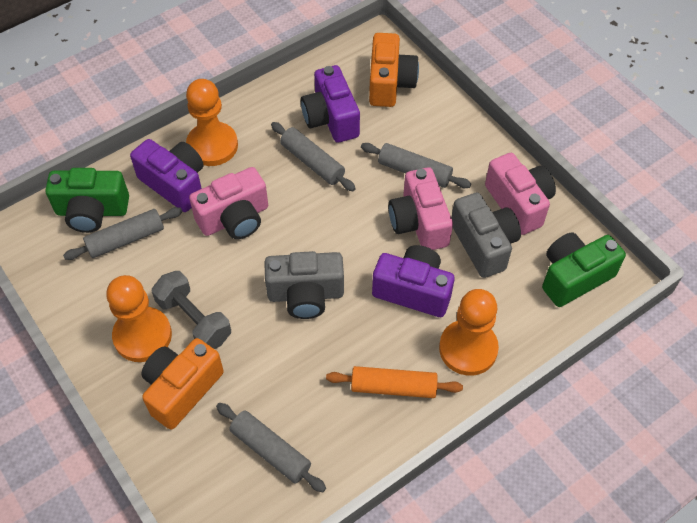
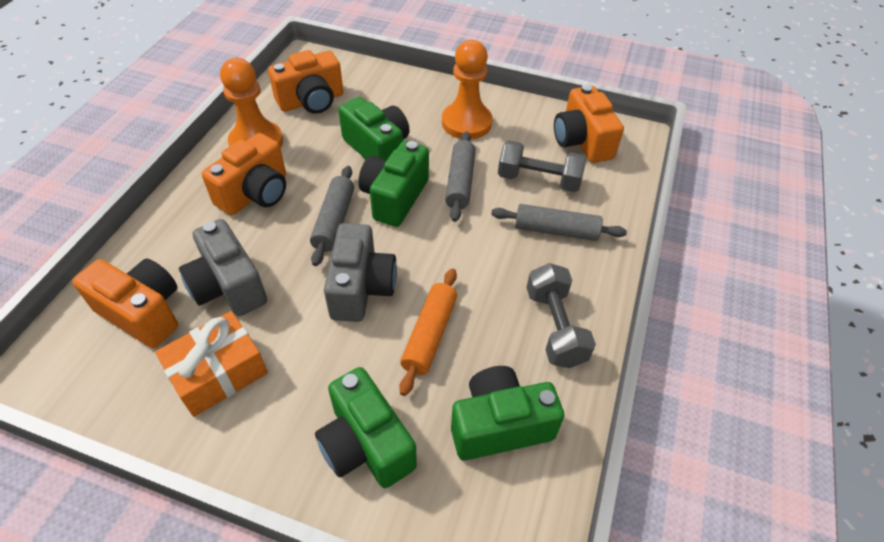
green camera: 2 -> 4
grey dumbbell: 1 -> 2
grey rolling pin: 4 -> 3
orange camera: 2 -> 4
orange gift: 0 -> 1
orange pawn: 3 -> 2
pink camera: 3 -> 0
purple camera: 3 -> 0

